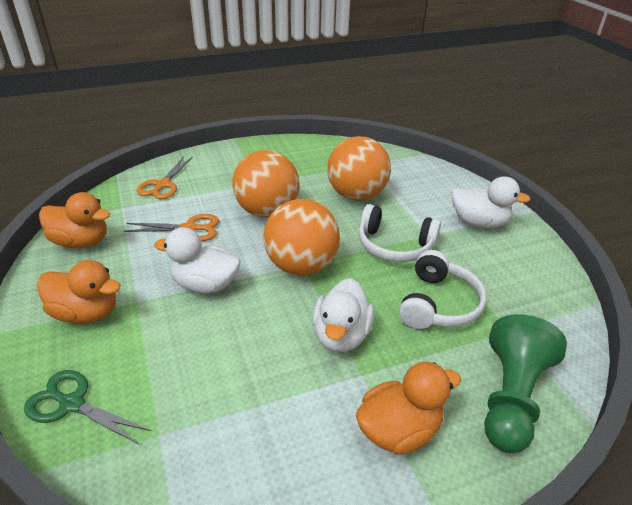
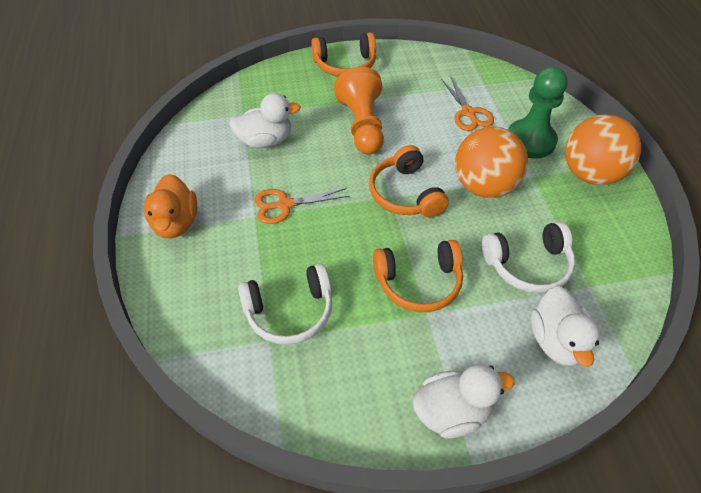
green scissors: 1 -> 0
orange ball: 3 -> 2
orange duck: 3 -> 1
orange headphones: 0 -> 3
orange pawn: 0 -> 1

